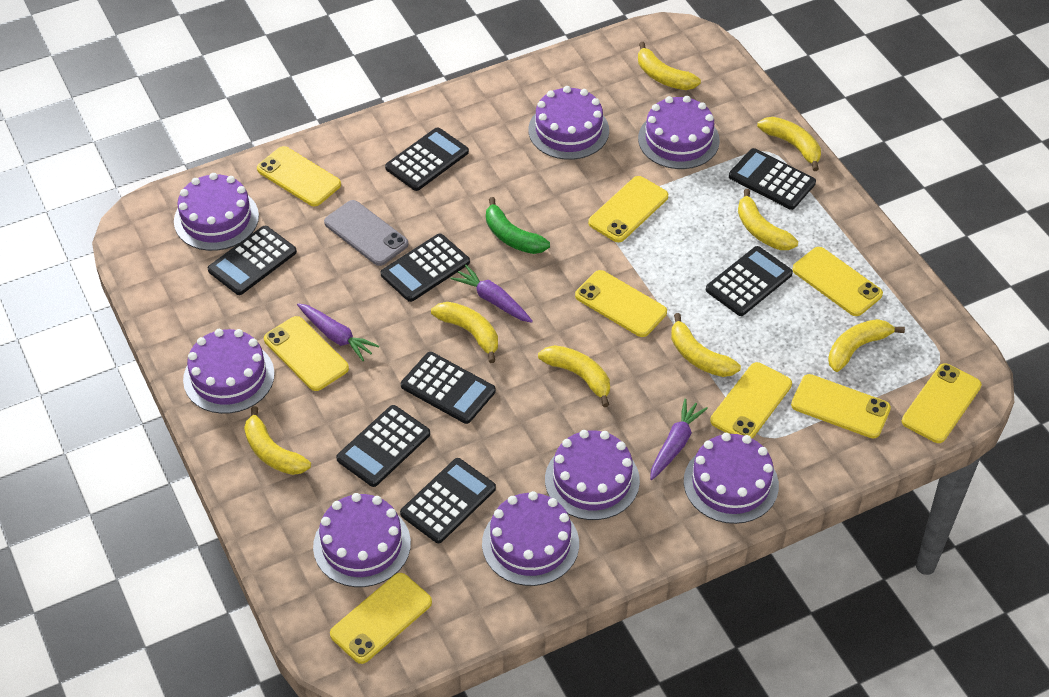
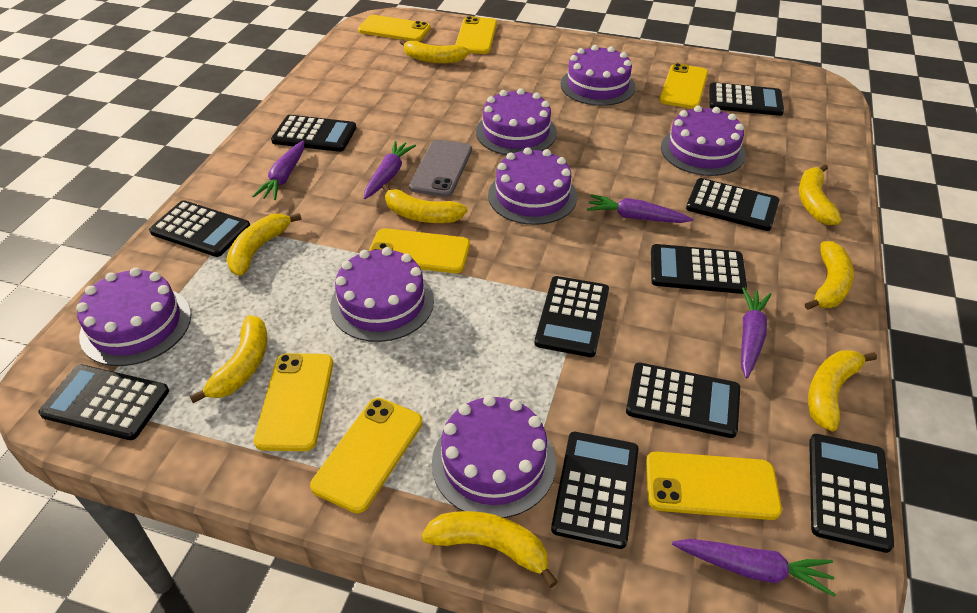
black calculator: 8 -> 10
green banana: 1 -> 0
purple cake: 8 -> 7
purple carrot: 3 -> 5
yellow phone: 9 -> 7

